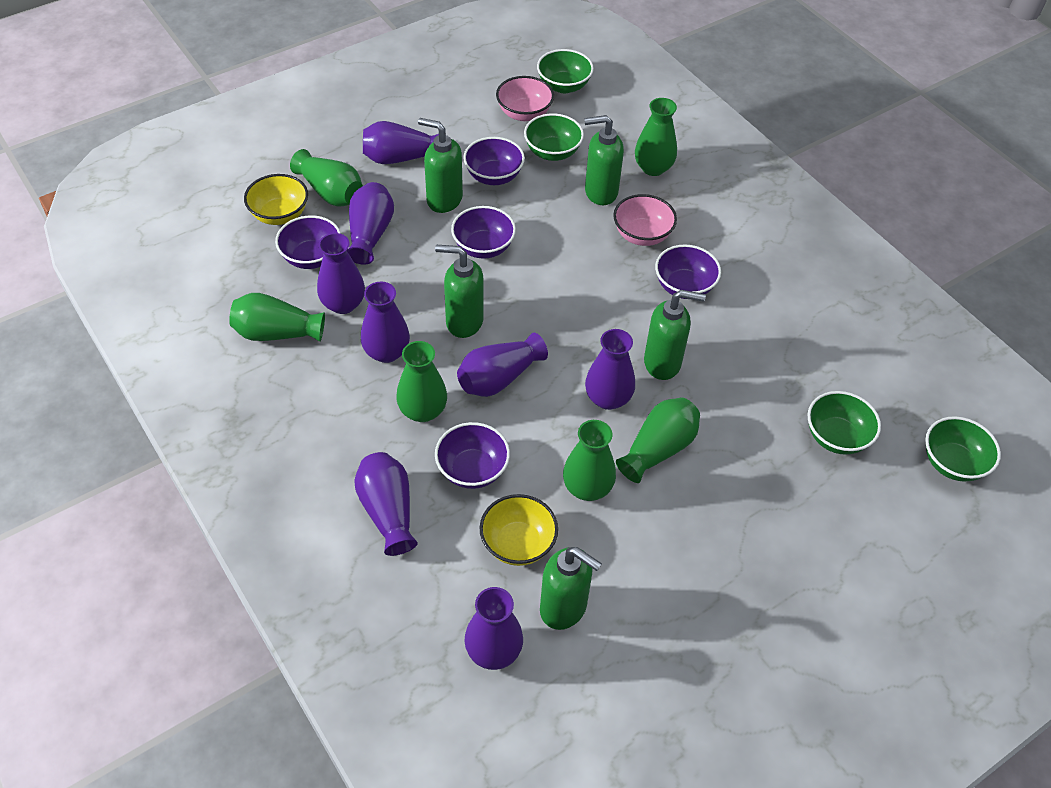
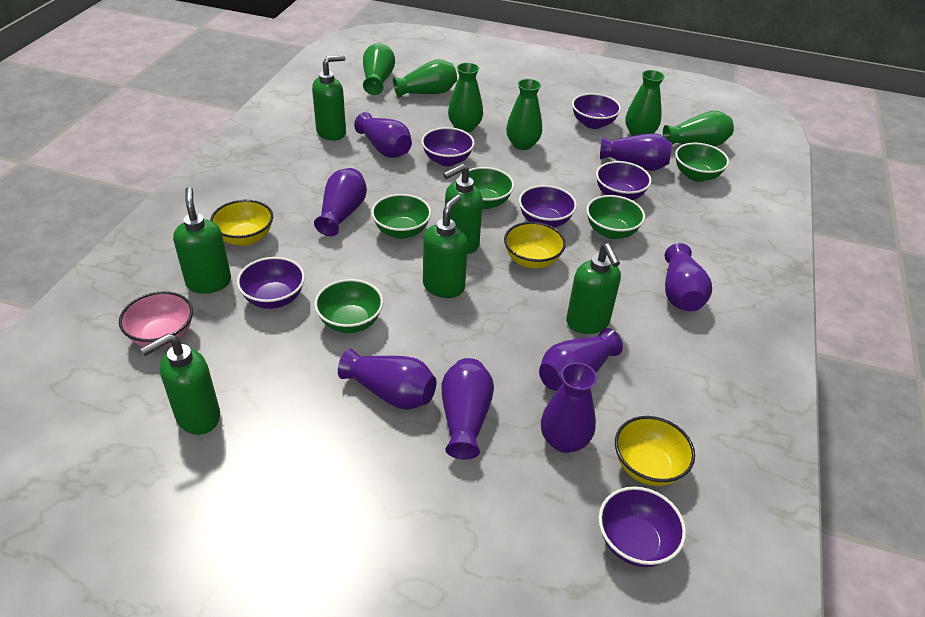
green bowl: 4 -> 5
green soap dispenser: 5 -> 6
pink bowl: 2 -> 1
purple bowl: 5 -> 6
yellow bowl: 2 -> 3

